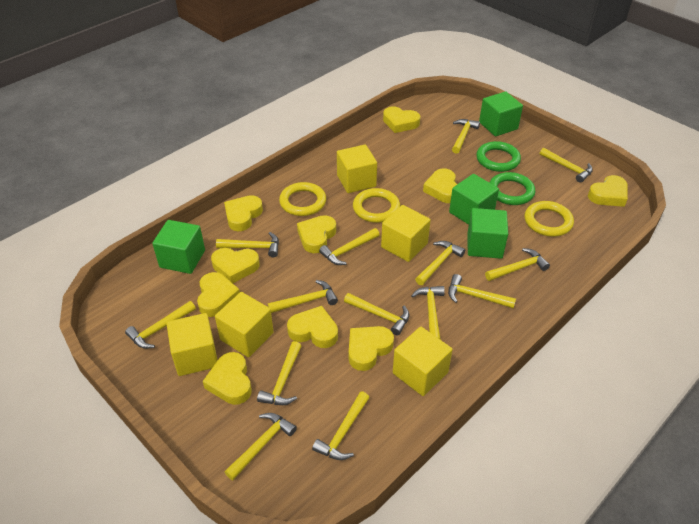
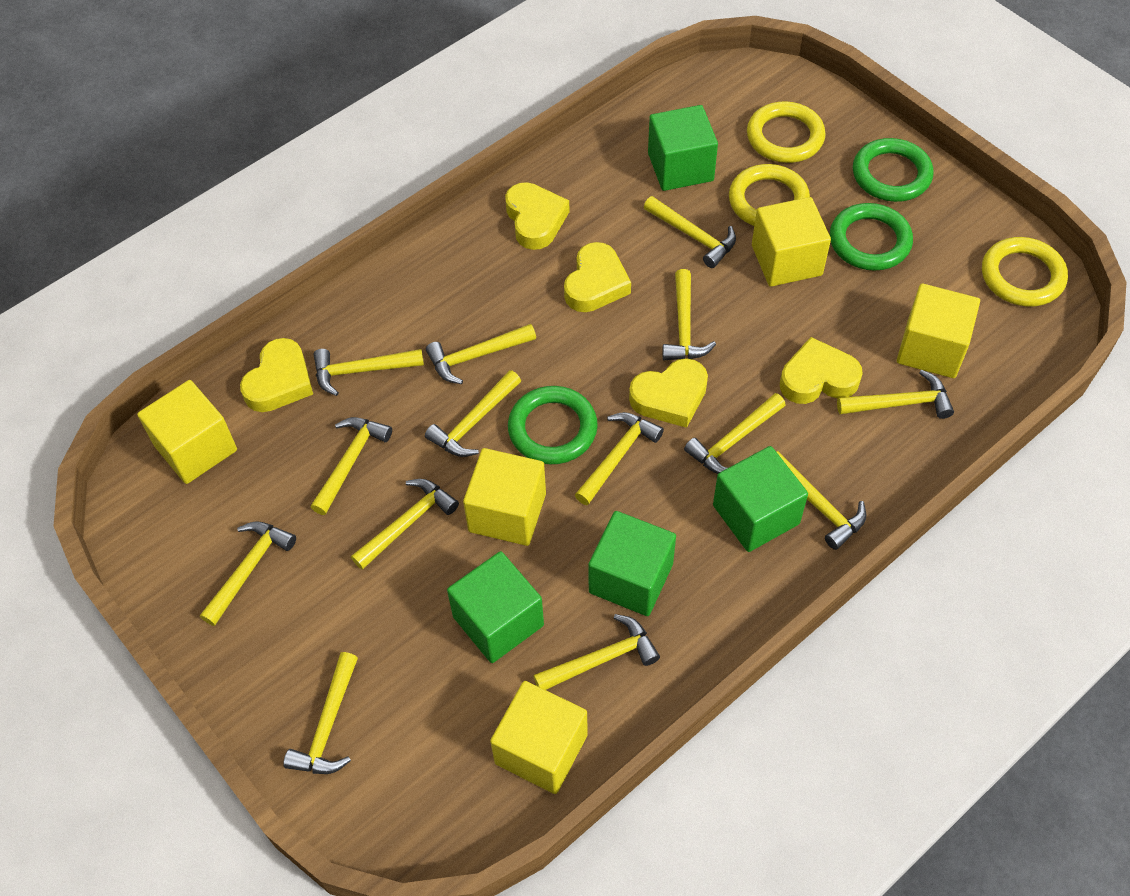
green ring: 2 -> 3
yellow heart: 10 -> 5

